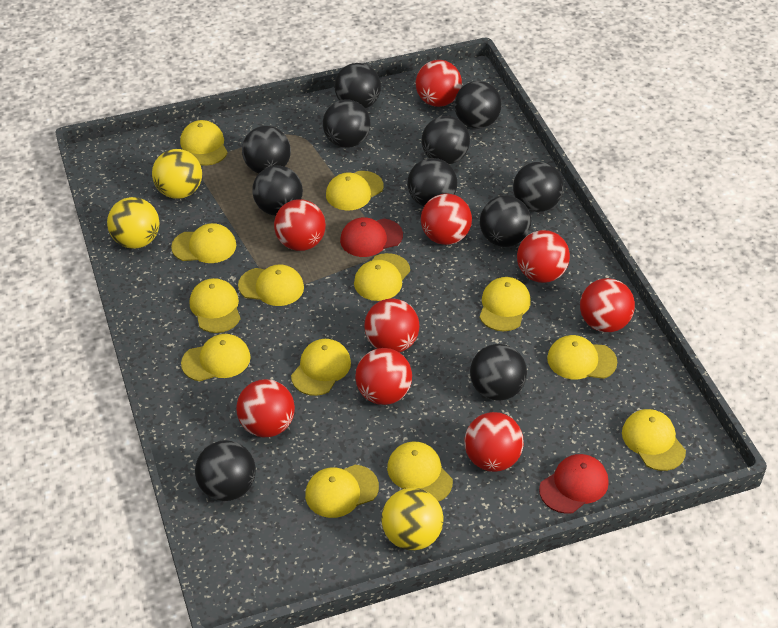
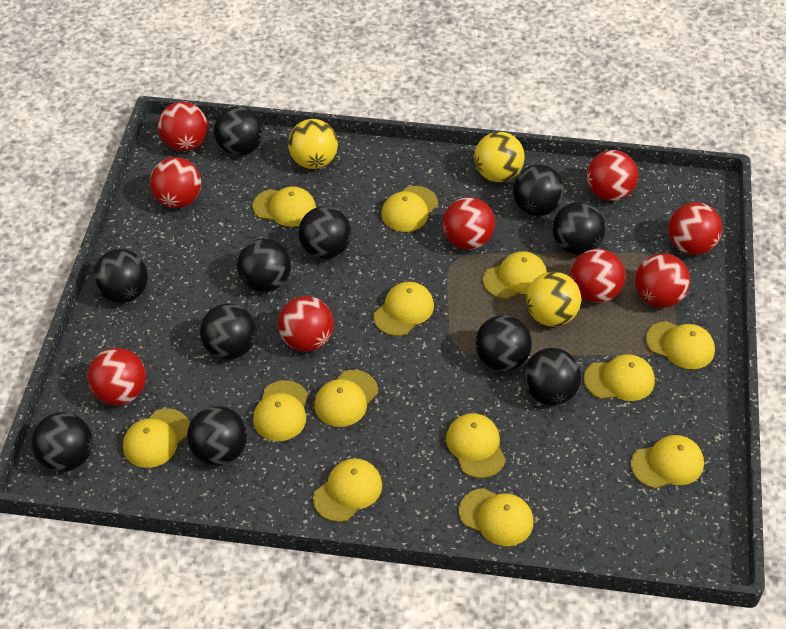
red cap: 2 -> 0

